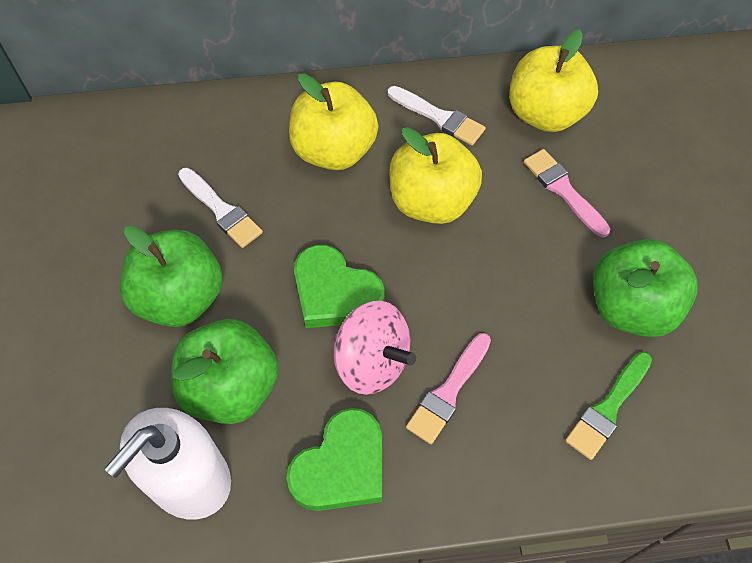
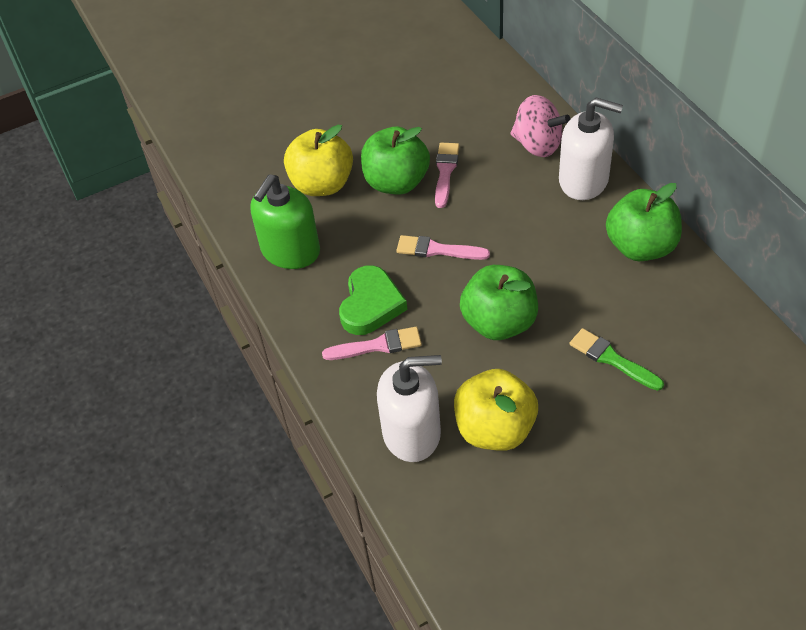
green heart: 2 -> 1
green soap dispenser: 0 -> 1
pink brush: 2 -> 3
white brush: 2 -> 0
white soap dispenser: 1 -> 2
yellow apple: 3 -> 2

